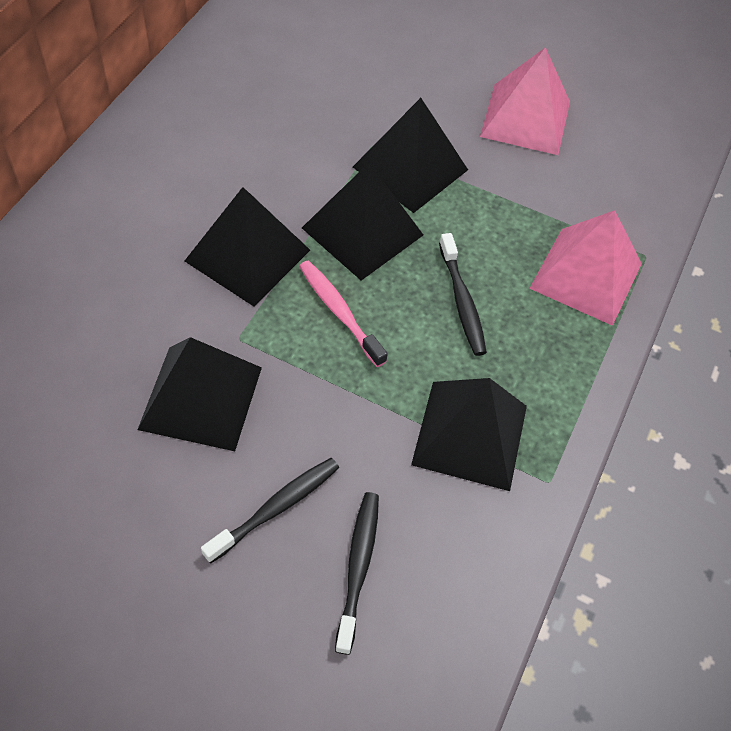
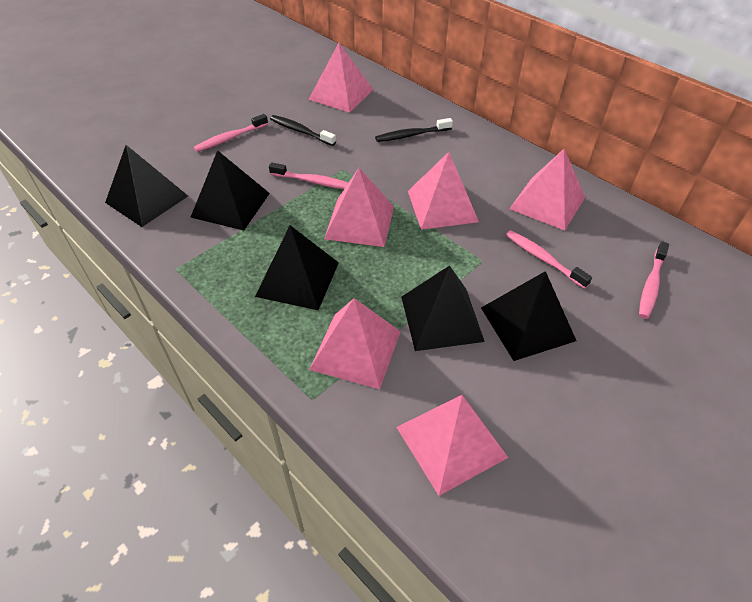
black toothbrush: 3 -> 2
pink pyramid: 2 -> 6
pink toothbrush: 1 -> 4

